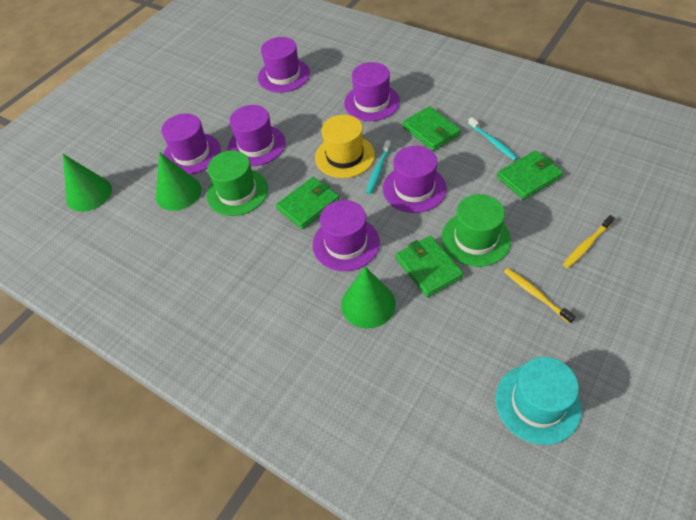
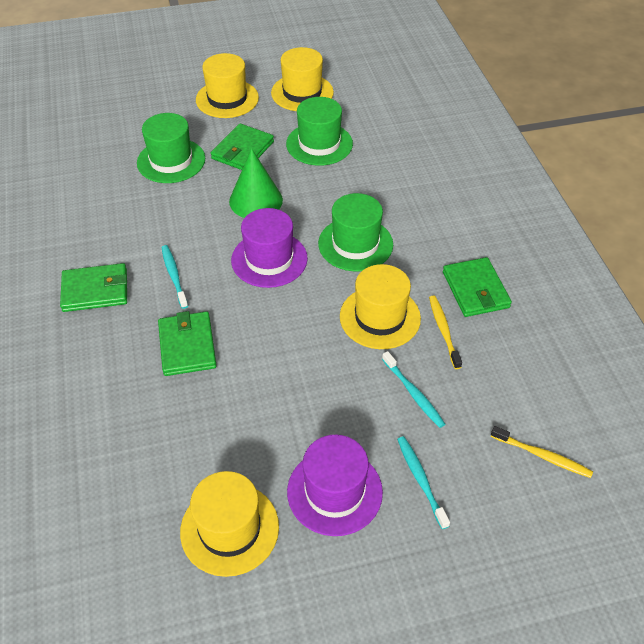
green cone: 3 -> 1
green hat: 2 -> 3
purple hat: 6 -> 2
turquoise hat: 1 -> 0
turquoise toothbrush: 2 -> 3
yellow hat: 1 -> 4

